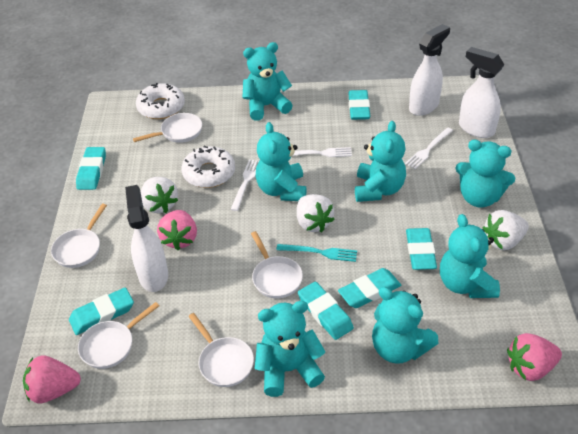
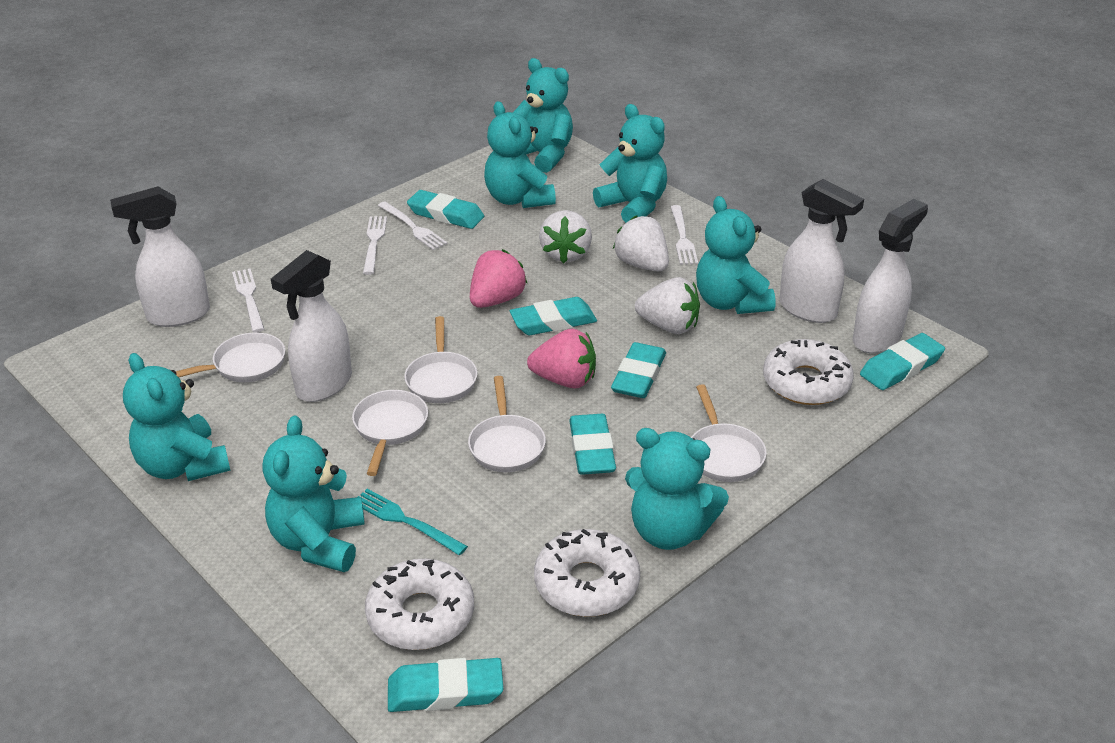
pink strawberry: 3 -> 2
white donut: 2 -> 3
white fork: 3 -> 4
white spray bottle: 3 -> 4

